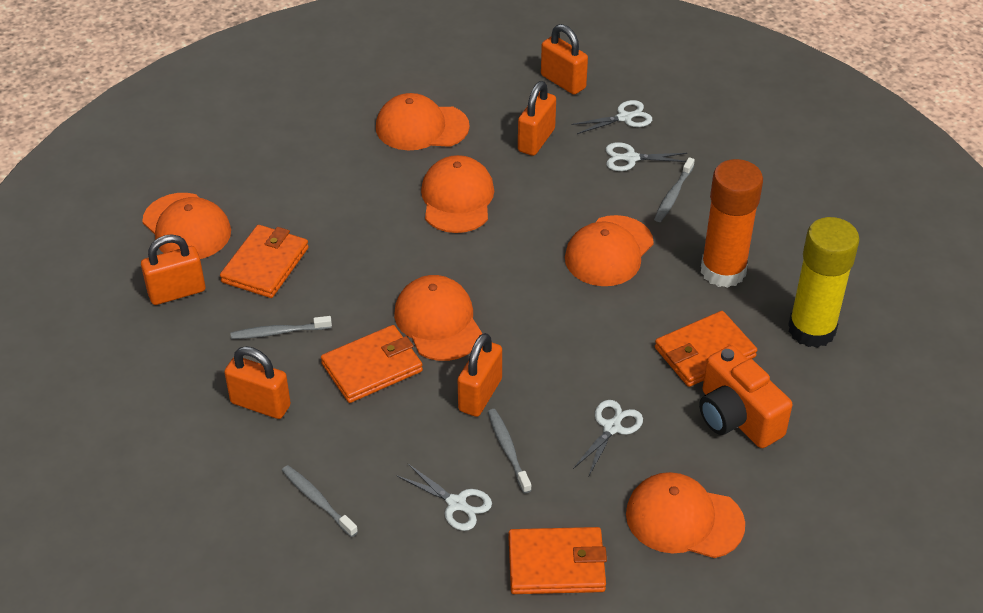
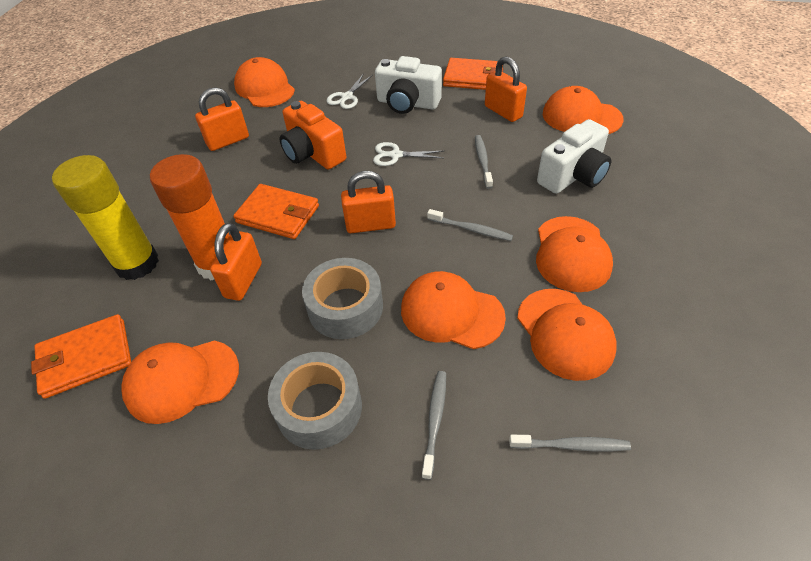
grey tape: 0 -> 2
orange padlock: 5 -> 4
orange wallet: 4 -> 3
white camera: 0 -> 2
white scissors: 4 -> 2

